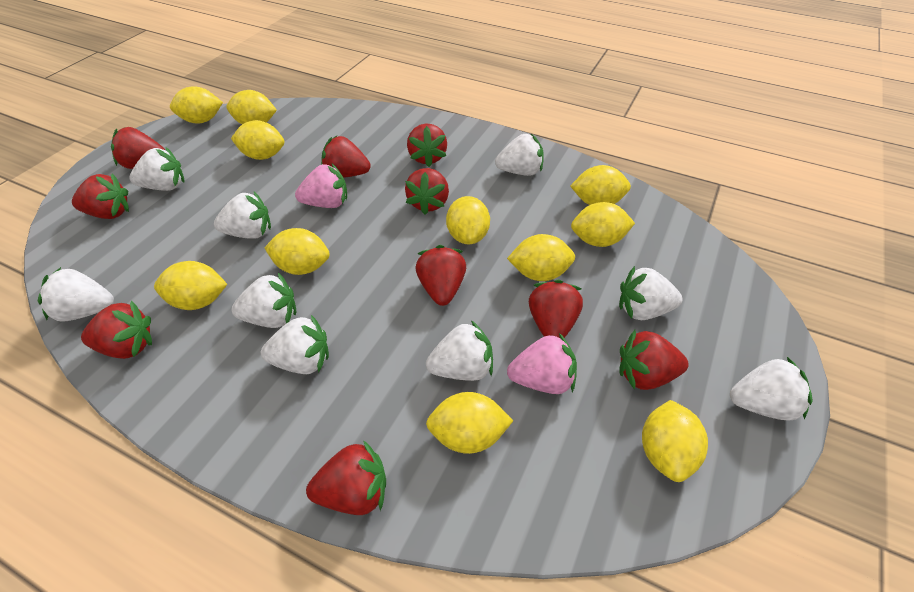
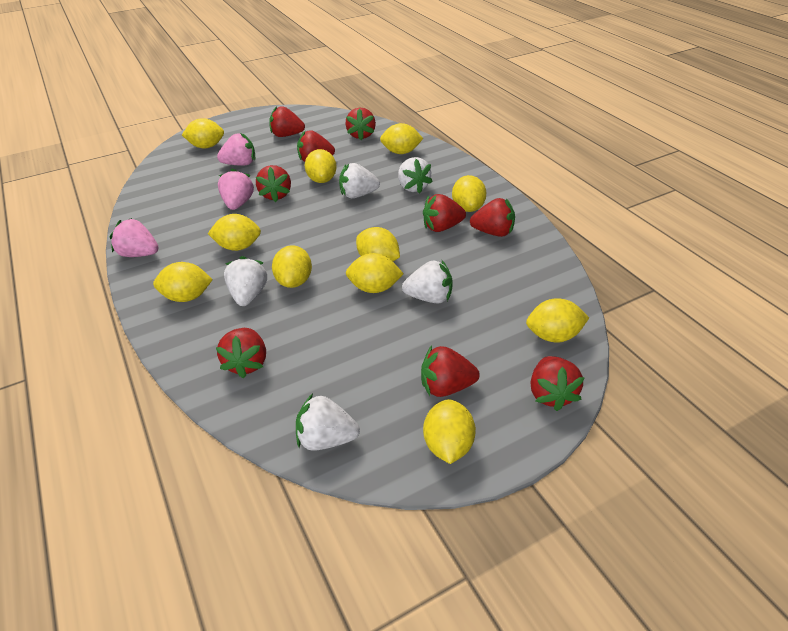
pink strawberry: 2 -> 3
red strawberry: 10 -> 9
white strawberry: 9 -> 5

